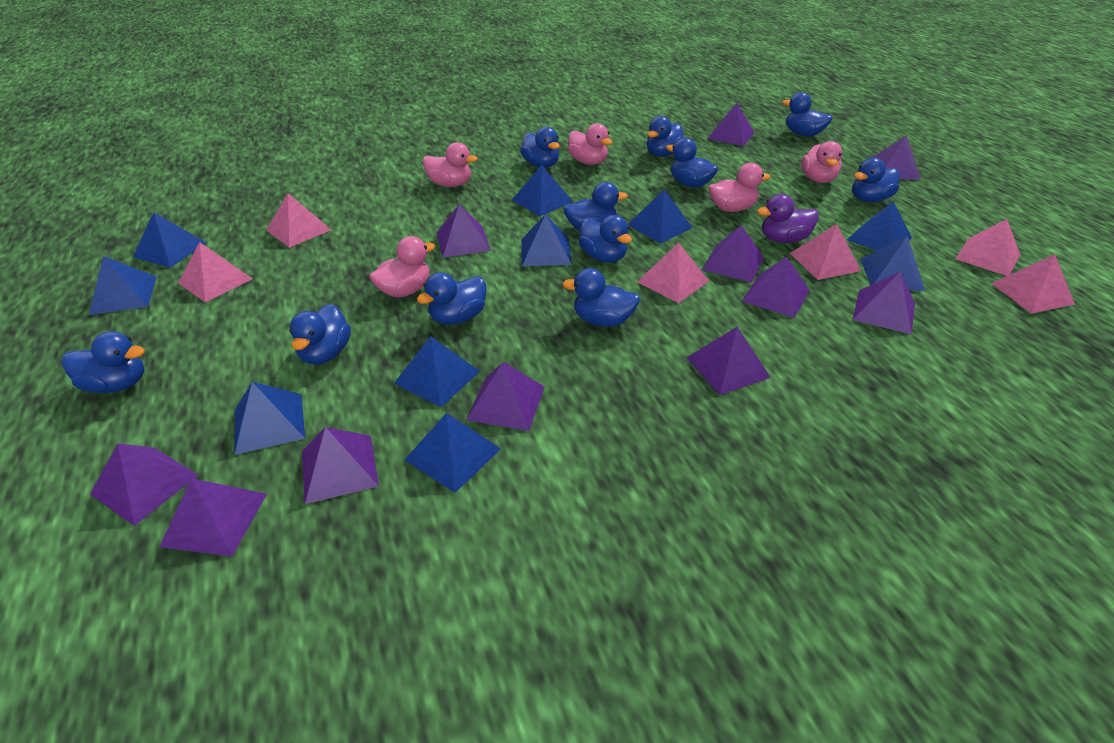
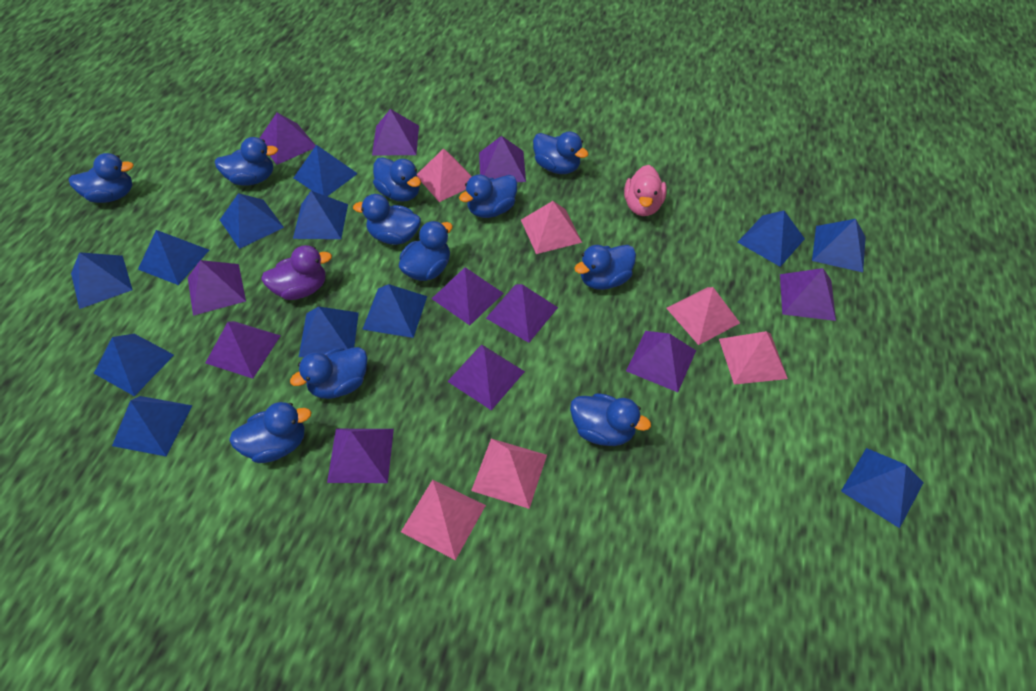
blue pyramid: 10 -> 12
pink duck: 5 -> 1

